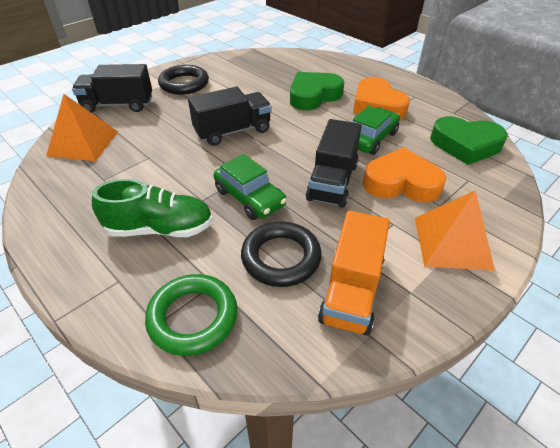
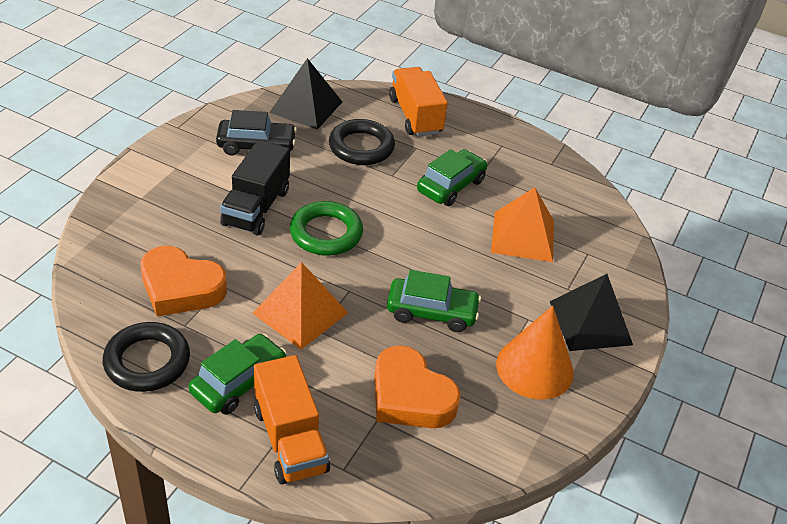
black car: 0 -> 1
black pyramid: 0 -> 2
black truck: 3 -> 1
green car: 2 -> 3
green heart: 2 -> 0
green shoe: 1 -> 0
orange cone: 0 -> 1
orange truck: 1 -> 2

